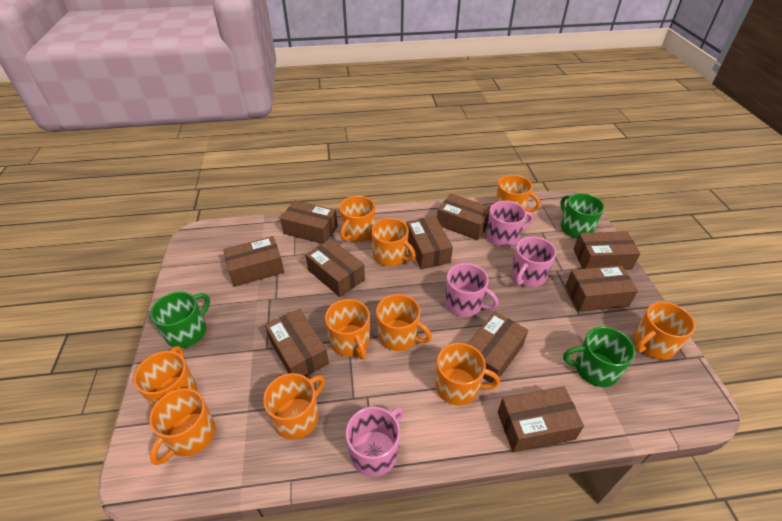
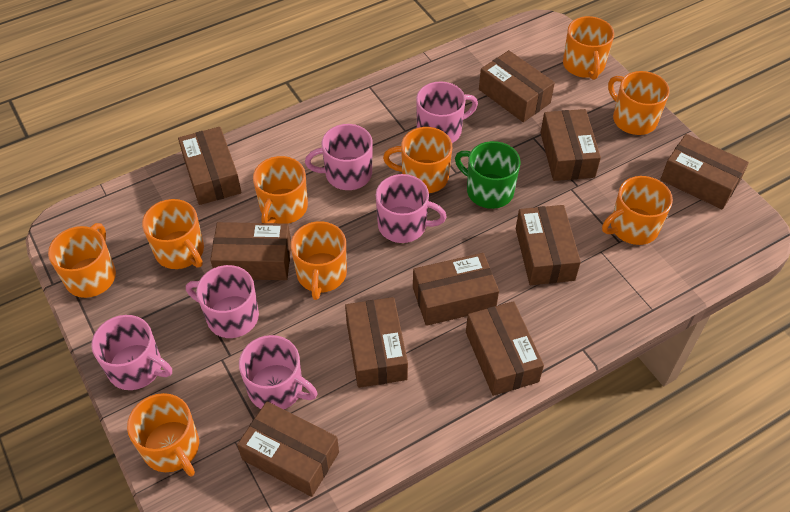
green mug: 3 -> 1
orange mug: 10 -> 9
pink mug: 4 -> 6

